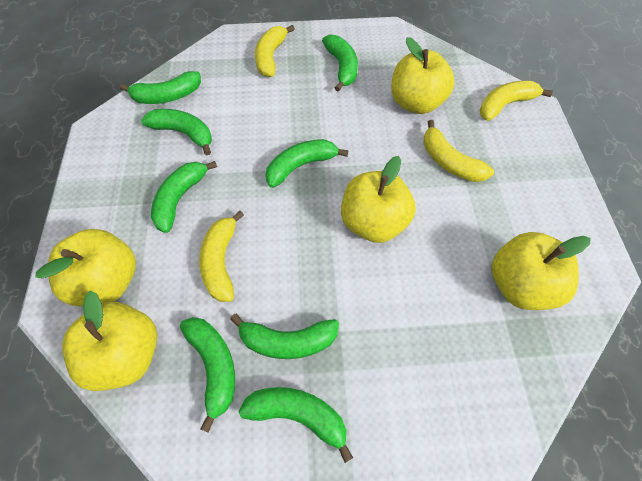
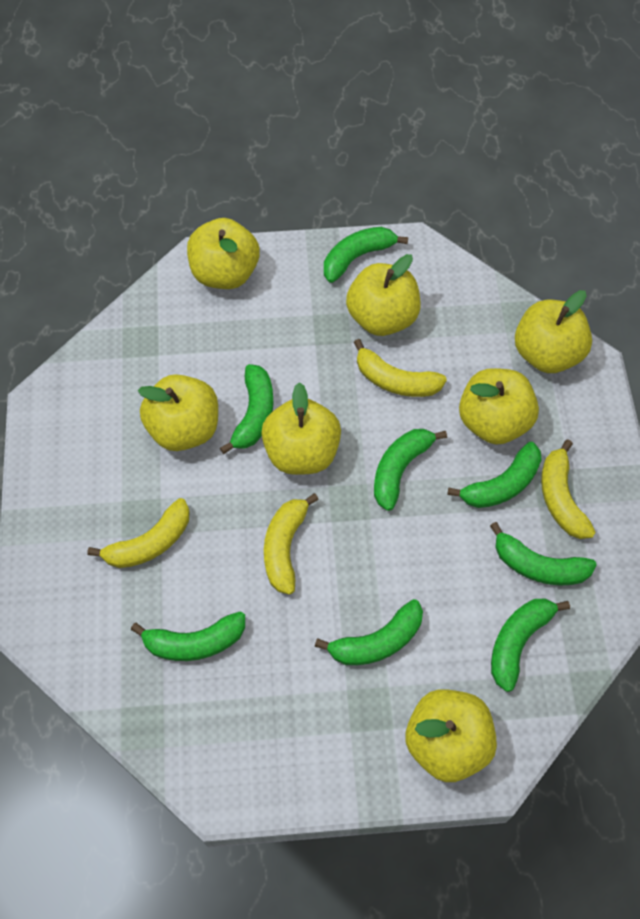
yellow apple: 5 -> 7

